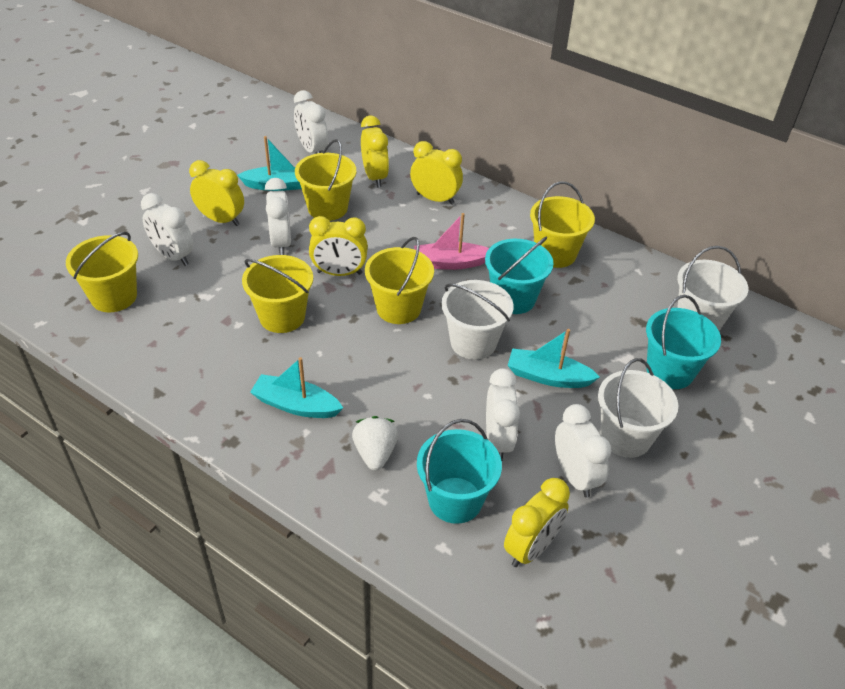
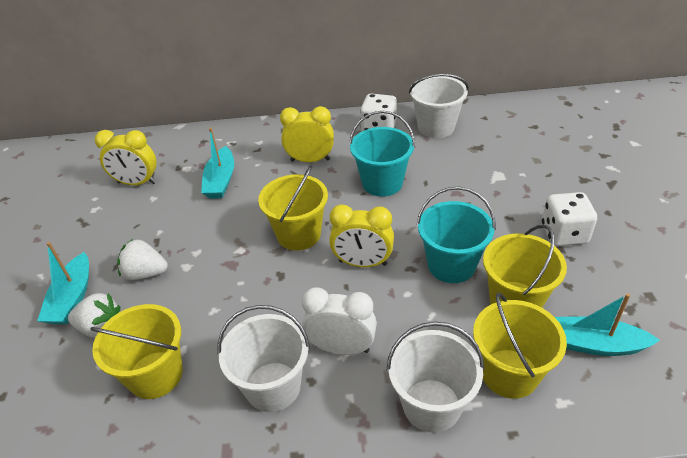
pink boat: 1 -> 0
turquoise bucket: 3 -> 2
white clock: 5 -> 1
white dice: 0 -> 2
white strawberry: 1 -> 2
yellow bucket: 5 -> 4
yellow clock: 5 -> 3

